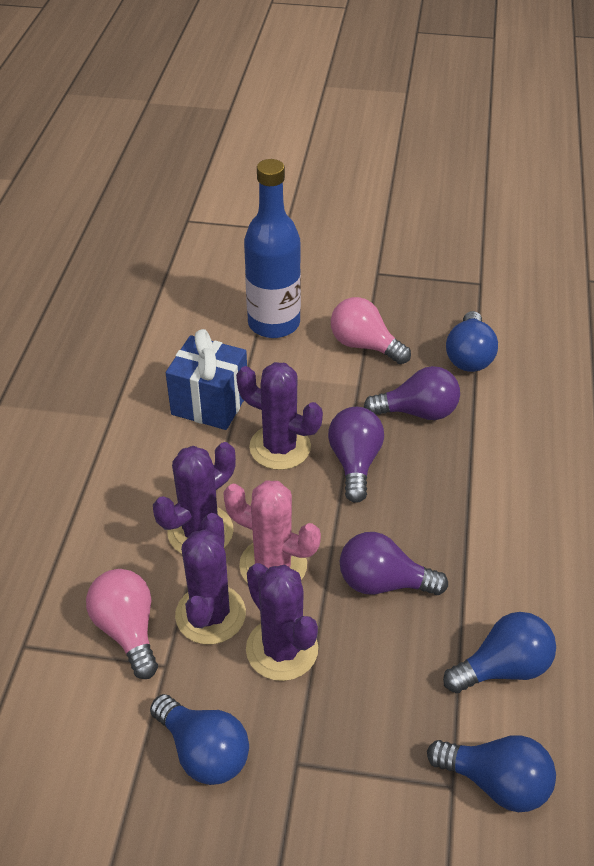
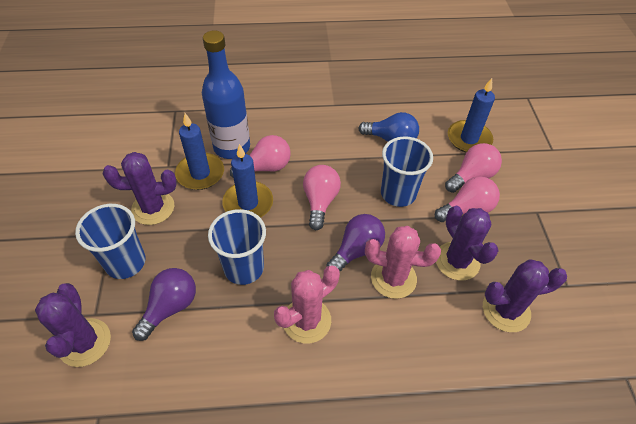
blue candle: 0 -> 3
blue cup: 0 -> 3
blue gift: 1 -> 0
blue light bulb: 4 -> 1
pink cactus: 1 -> 2
pink light bulb: 2 -> 4
purple light bulb: 3 -> 2

